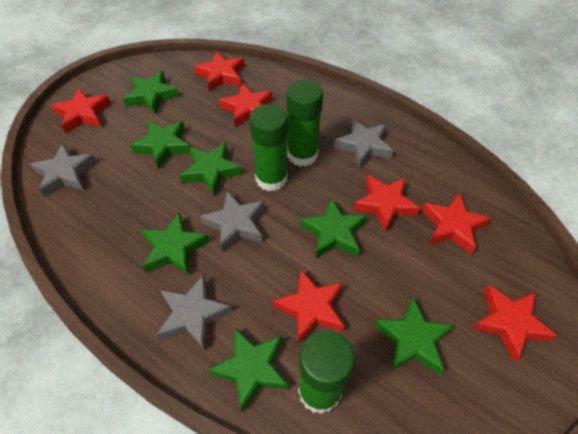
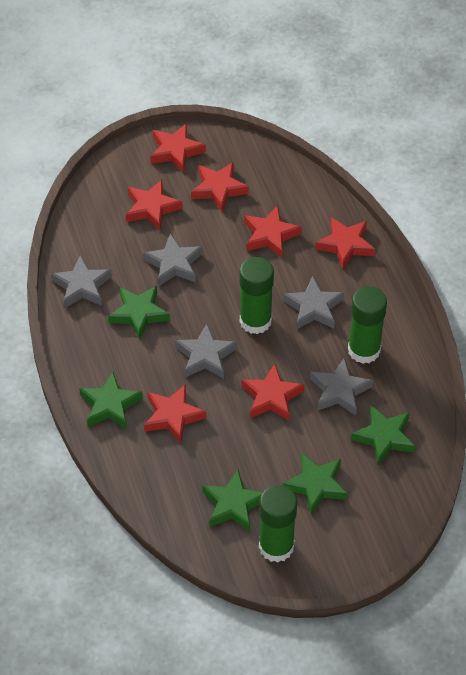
green star: 7 -> 5
grey star: 4 -> 5

